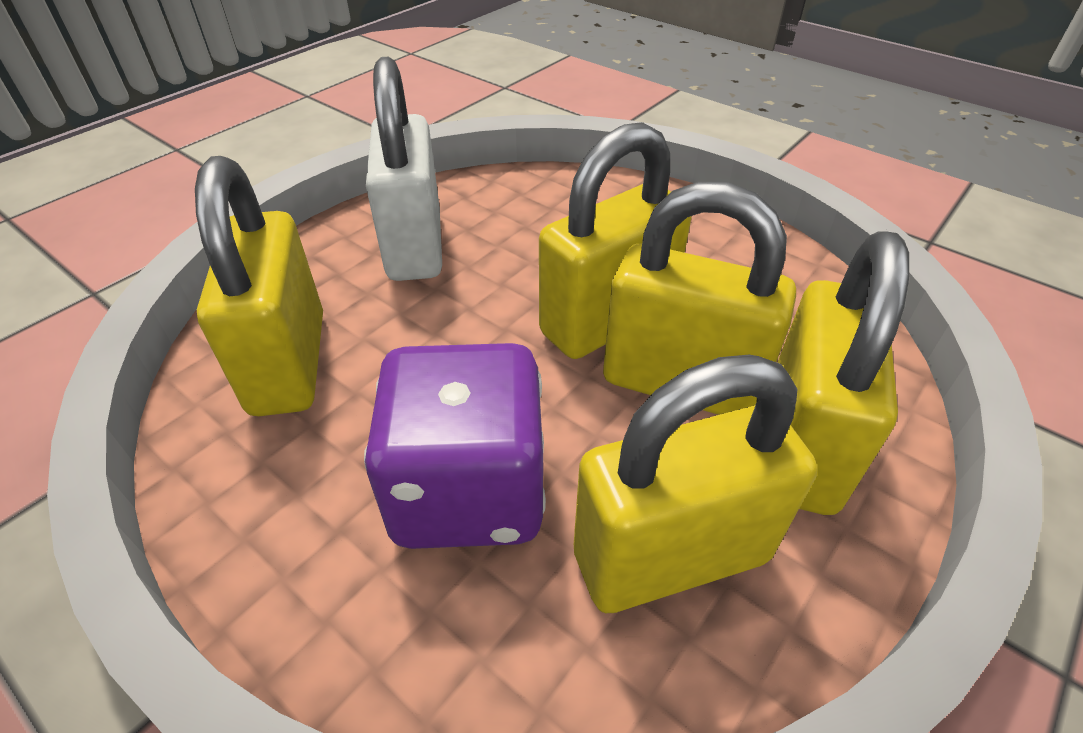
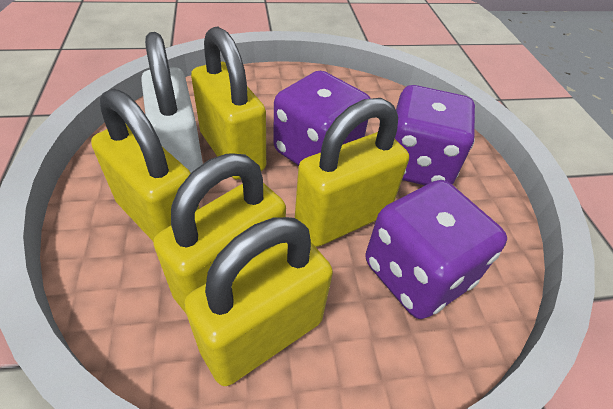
purple dice: 1 -> 3

